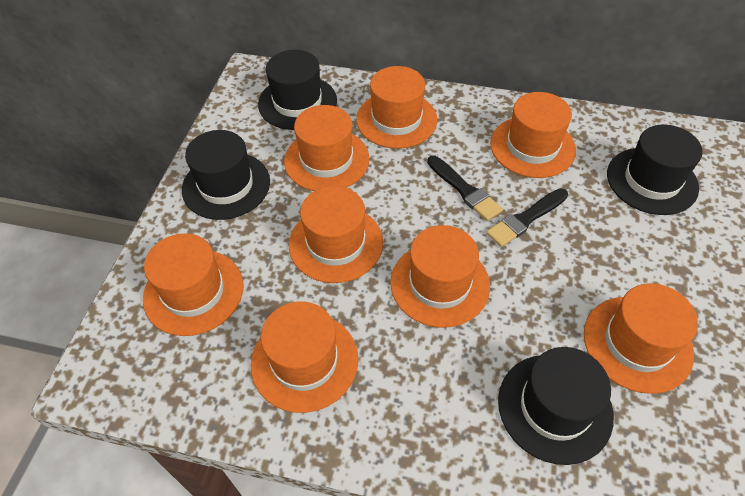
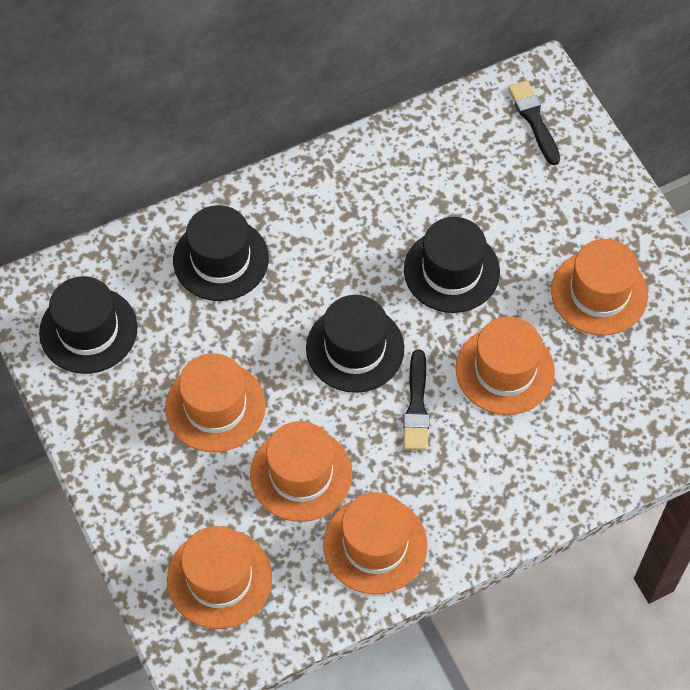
orange hat: 8 -> 6

